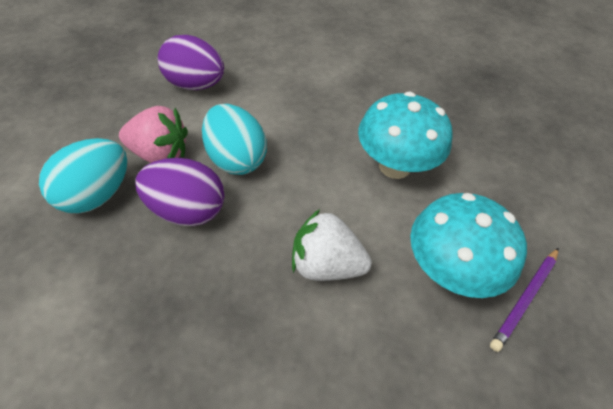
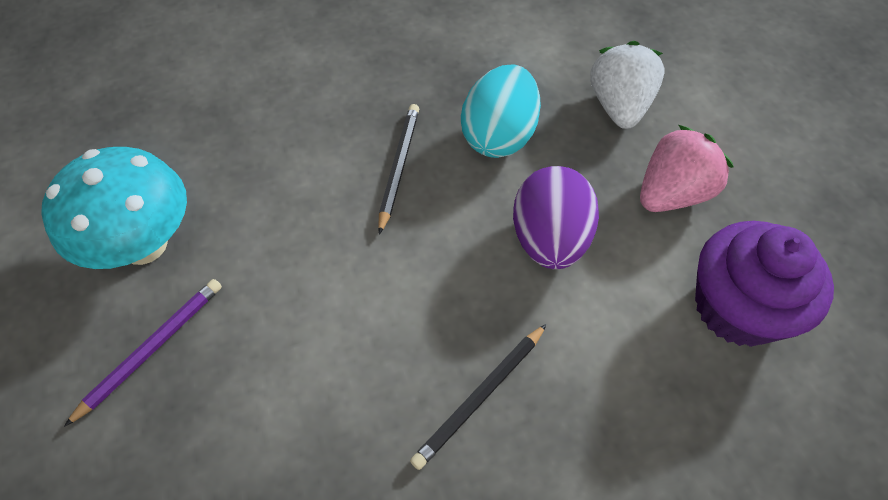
black pencil: 0 -> 2
purple cupcake: 0 -> 1
purple egg: 2 -> 1
turquoise egg: 2 -> 1
turquoise mushroom: 2 -> 1

